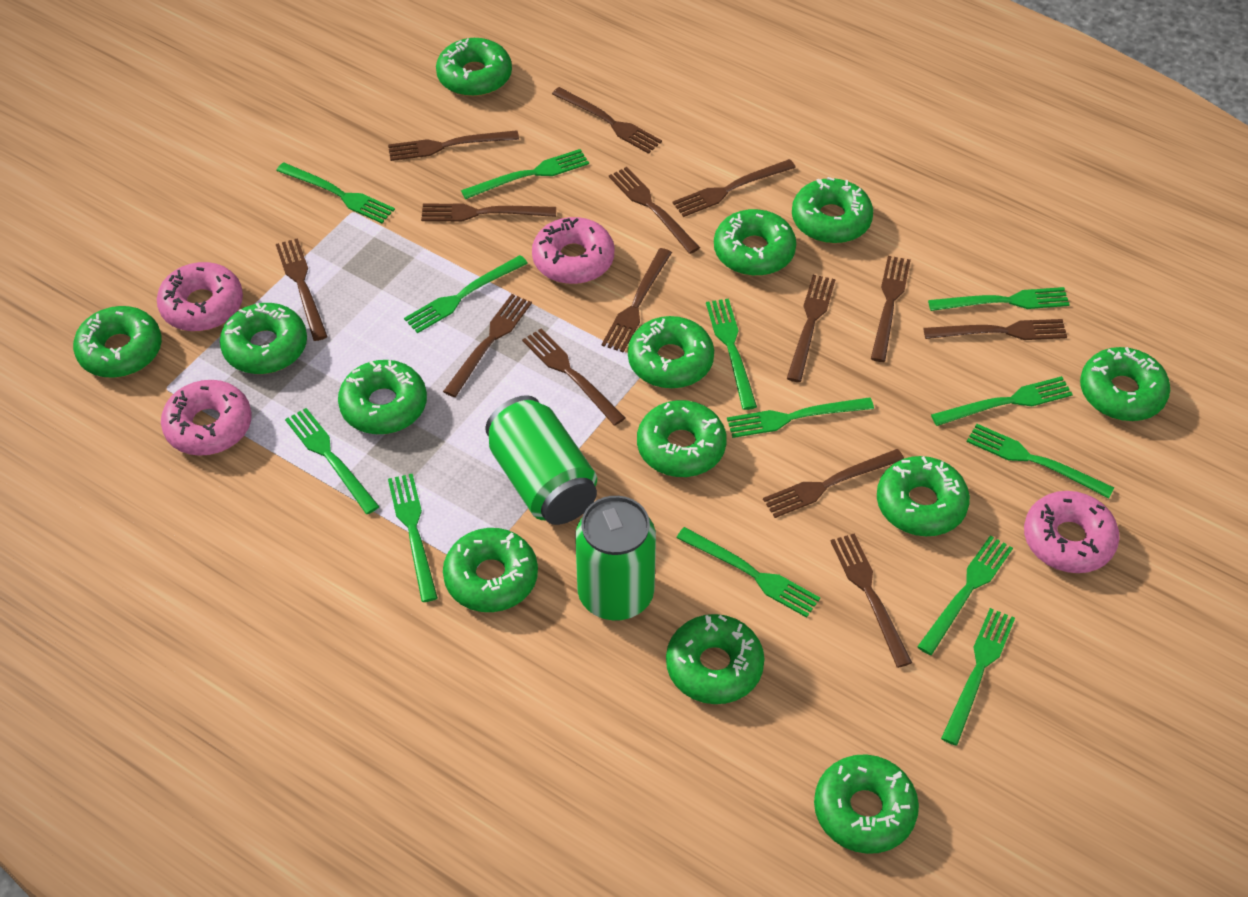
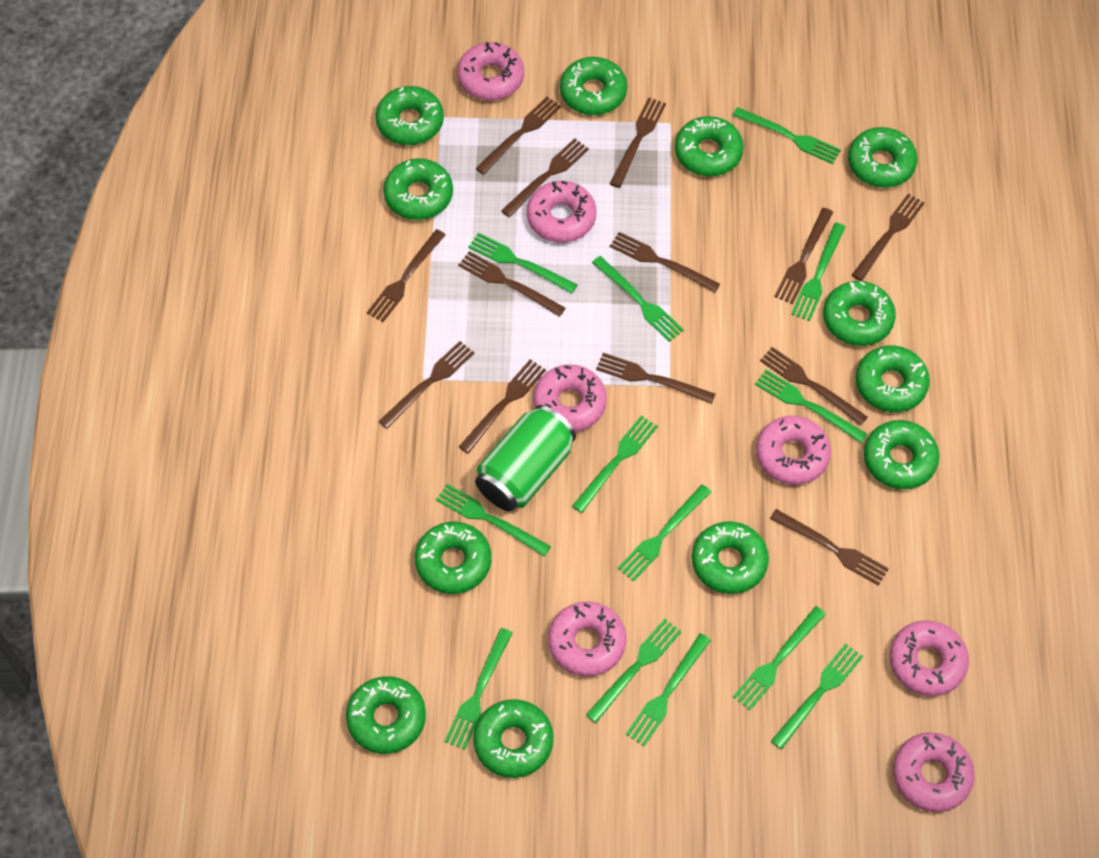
brown fork: 14 -> 13
green can: 2 -> 1
green donut: 13 -> 12
pink donut: 4 -> 7

